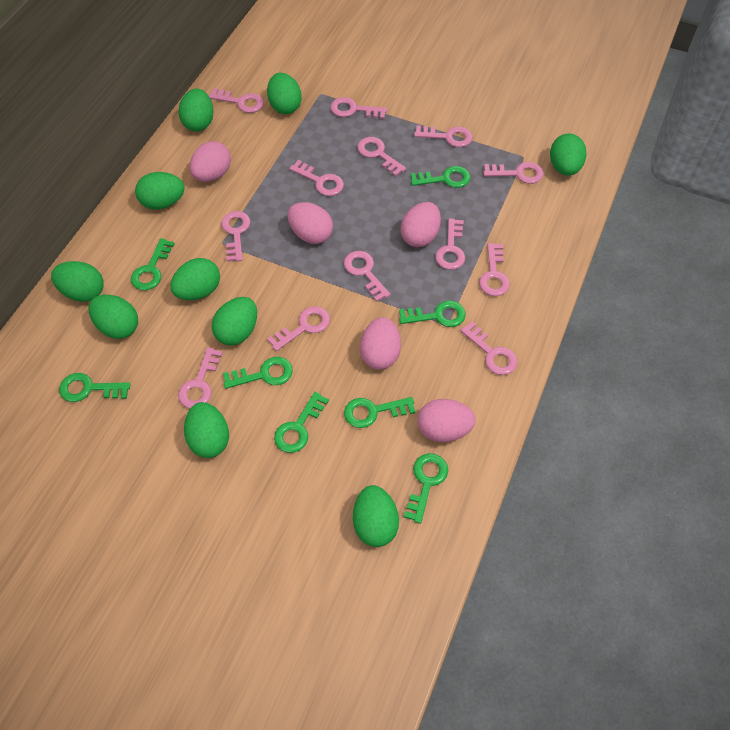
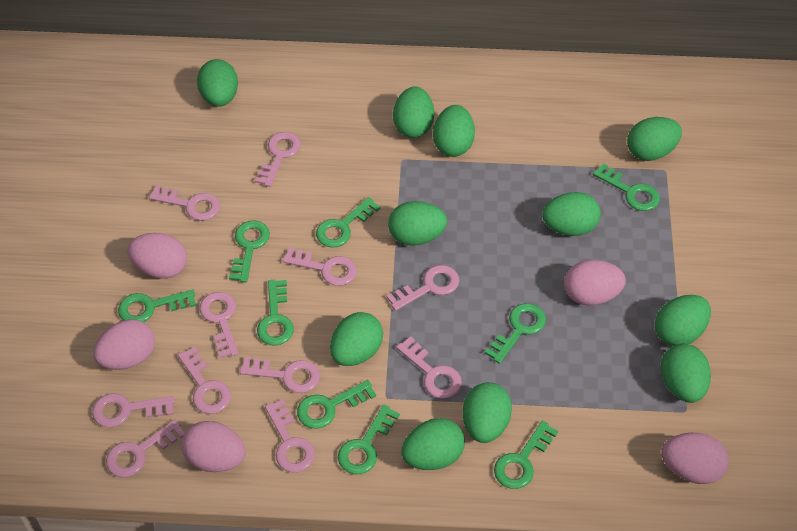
green egg: 10 -> 11
green key: 8 -> 9
pink key: 13 -> 11

